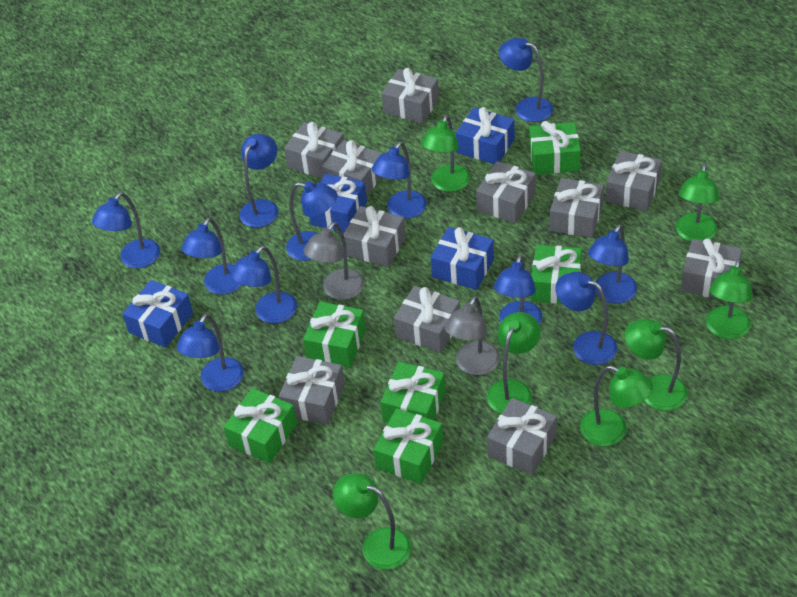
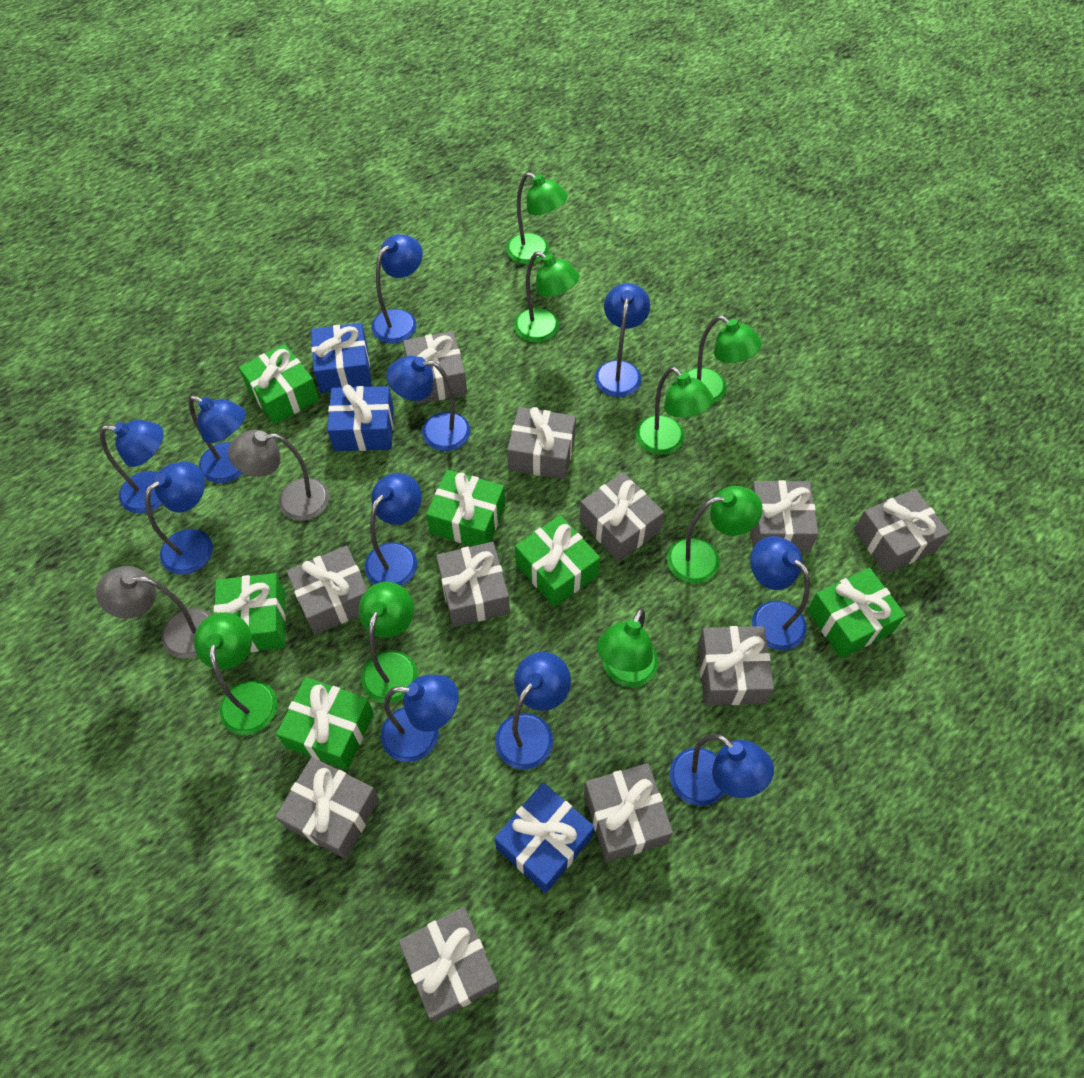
blue gift: 4 -> 3
green lamp: 7 -> 8

